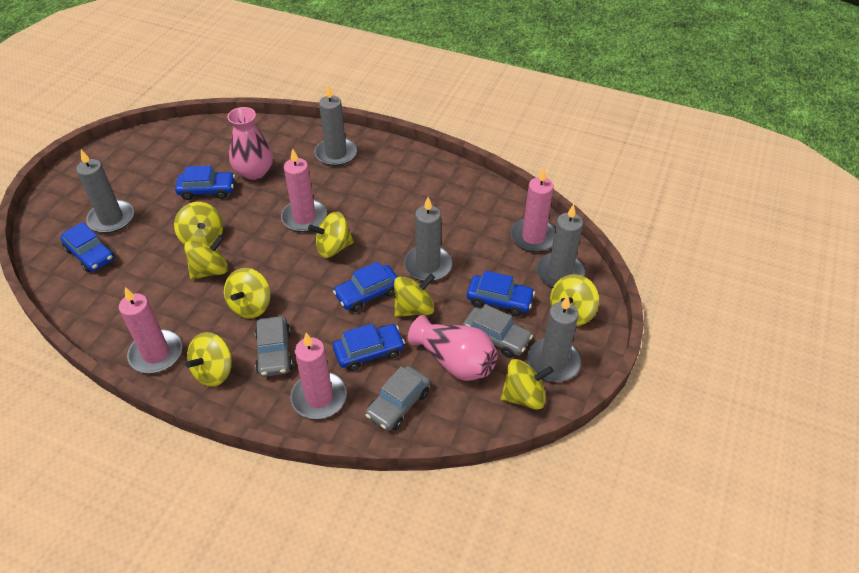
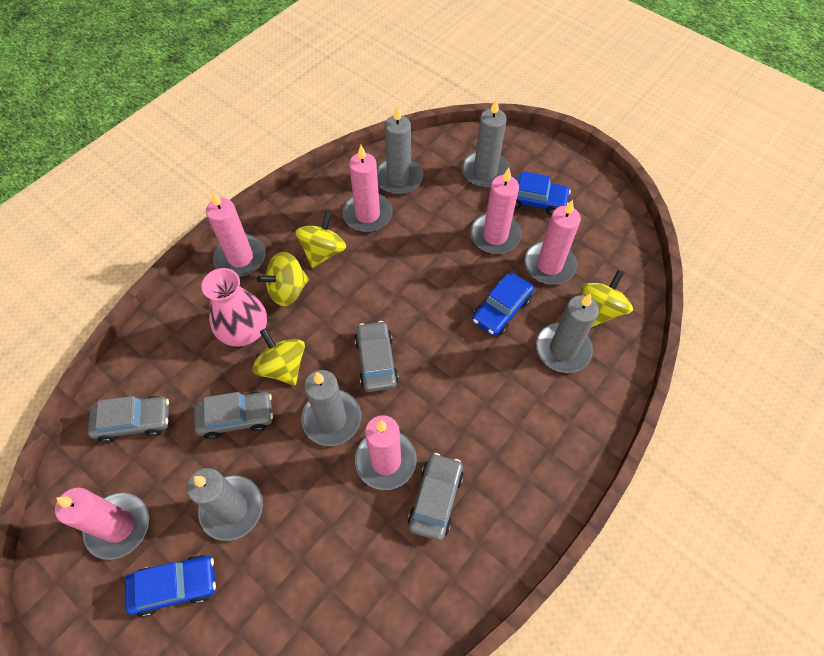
blue car: 5 -> 3
grey car: 3 -> 4
pink candle: 4 -> 6
pink vase: 2 -> 1
yellow spinning top: 8 -> 4

